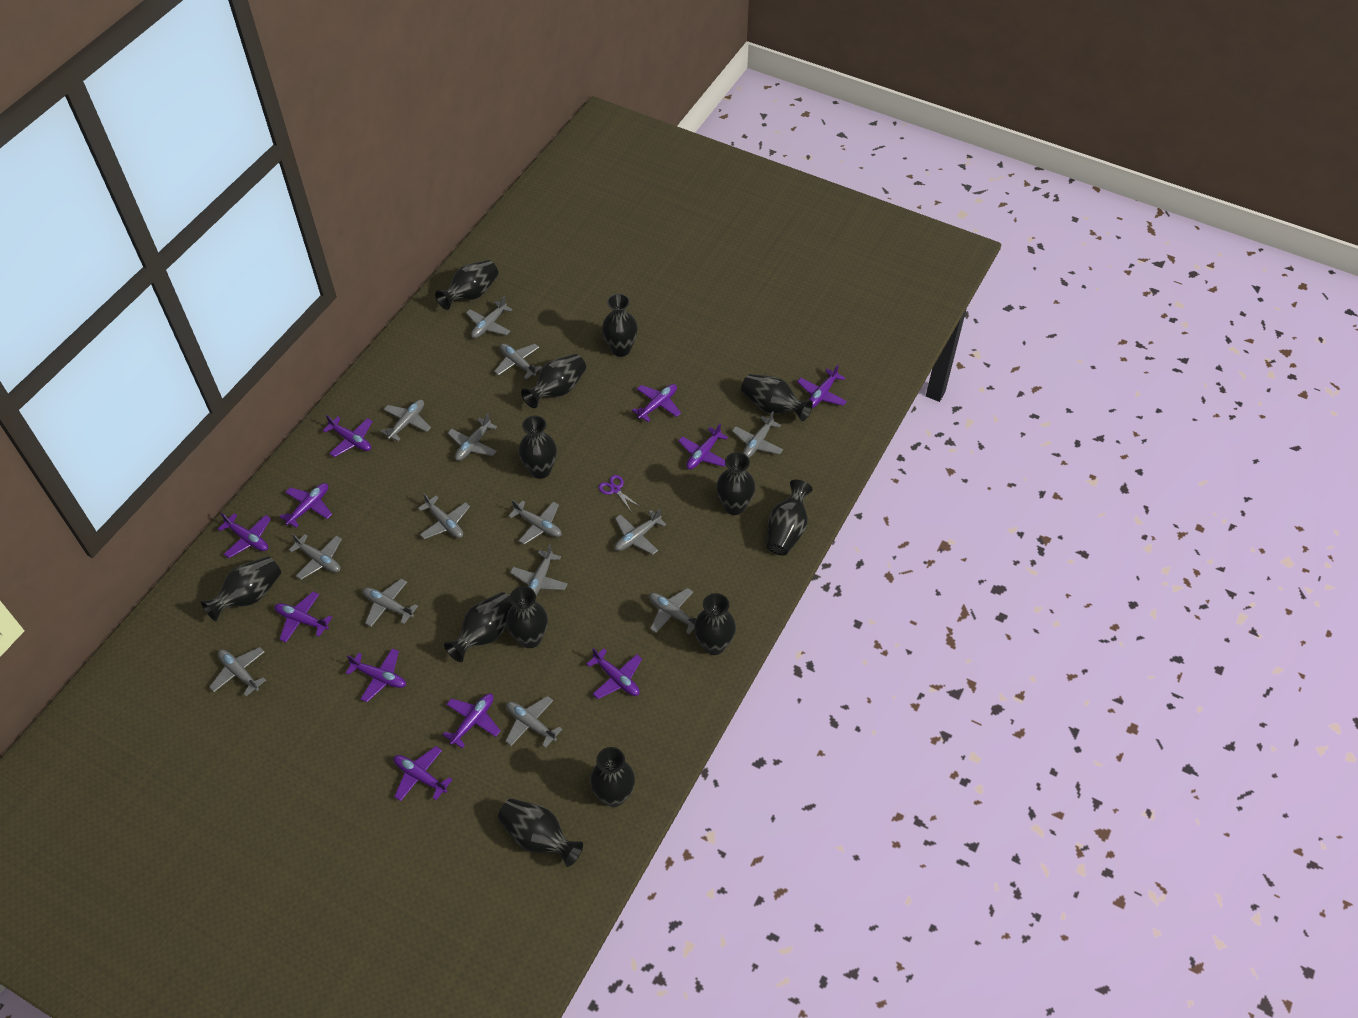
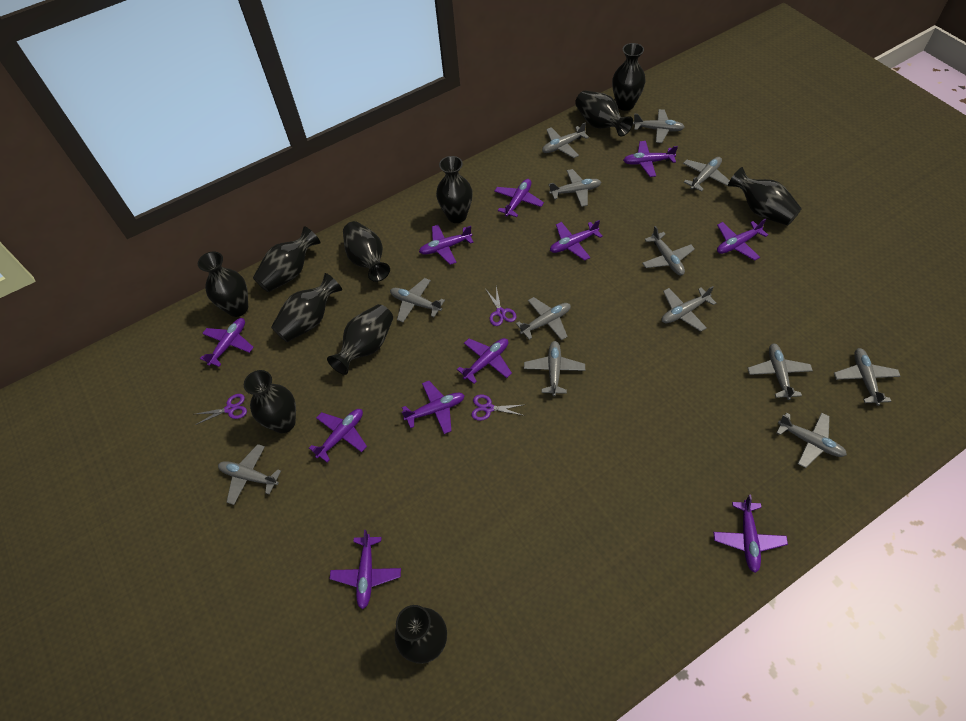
black vase: 13 -> 11
grey plane: 14 -> 13
purple scissors: 1 -> 3

